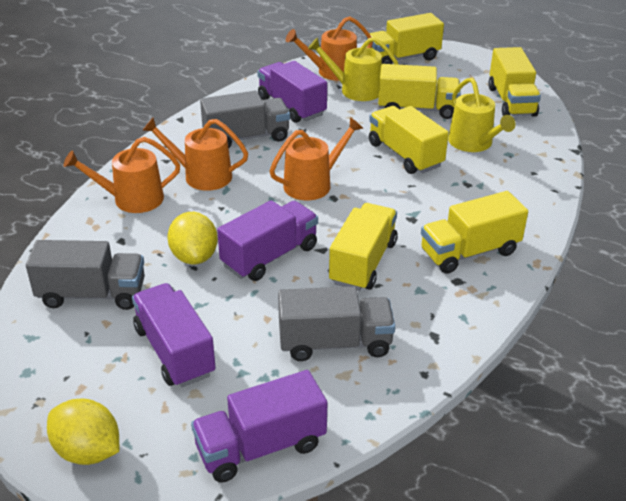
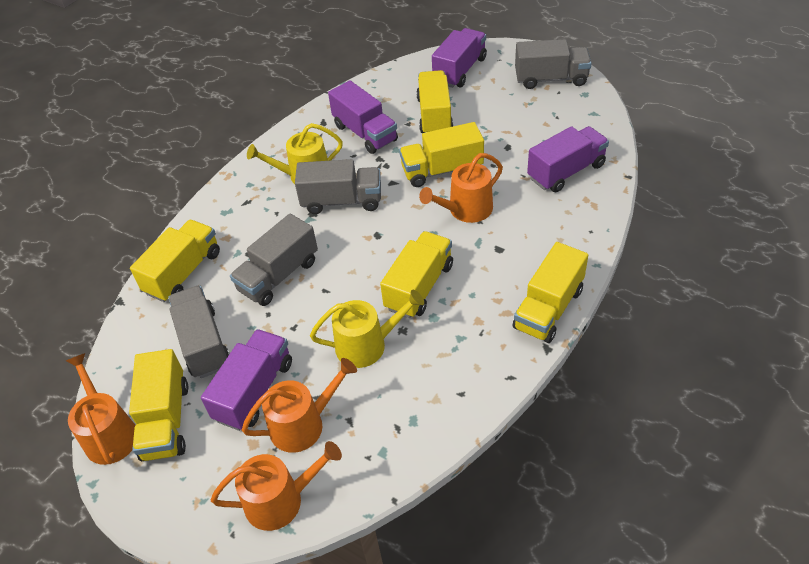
grey truck: 3 -> 4
yellow lemon: 2 -> 0

